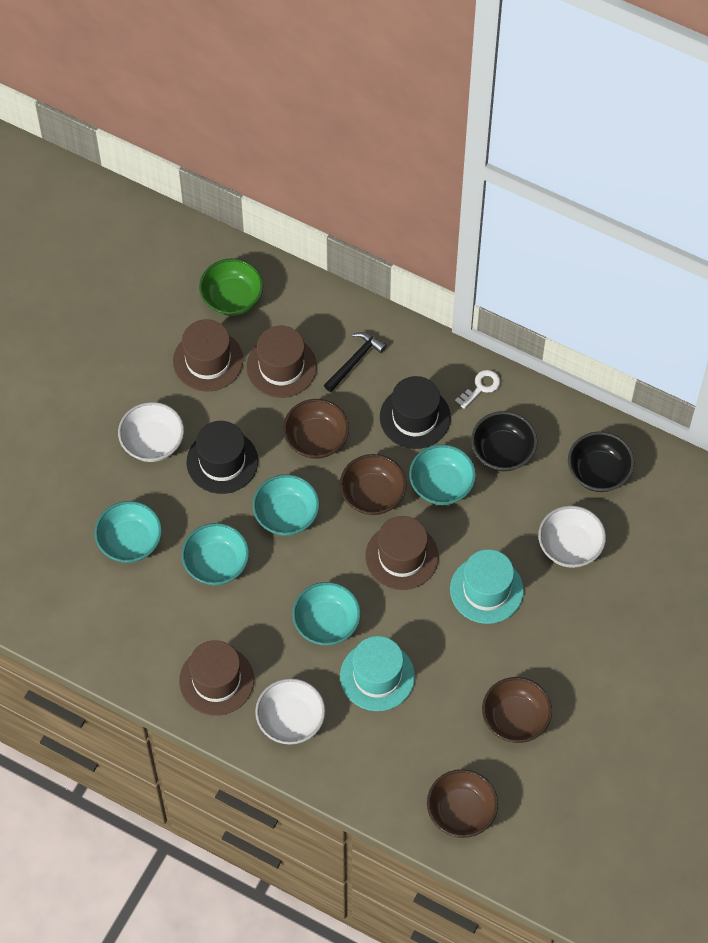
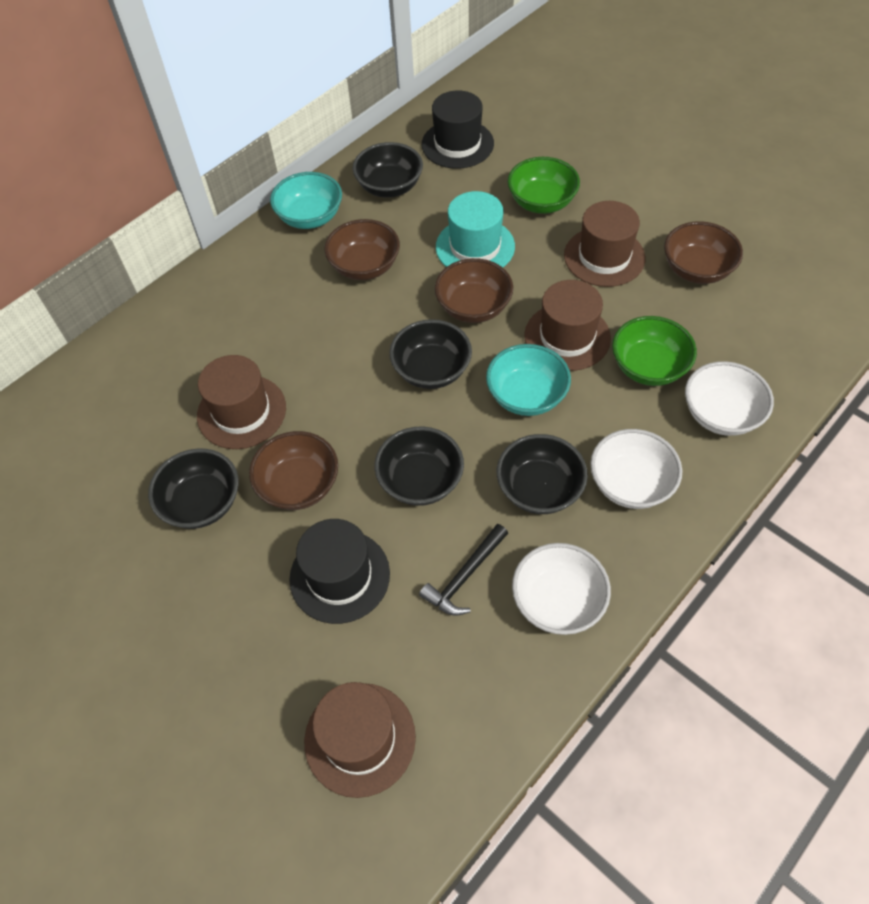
black bowl: 2 -> 5
green bowl: 1 -> 2
turquoise bowl: 5 -> 2
turquoise hat: 2 -> 1
white key: 1 -> 0

